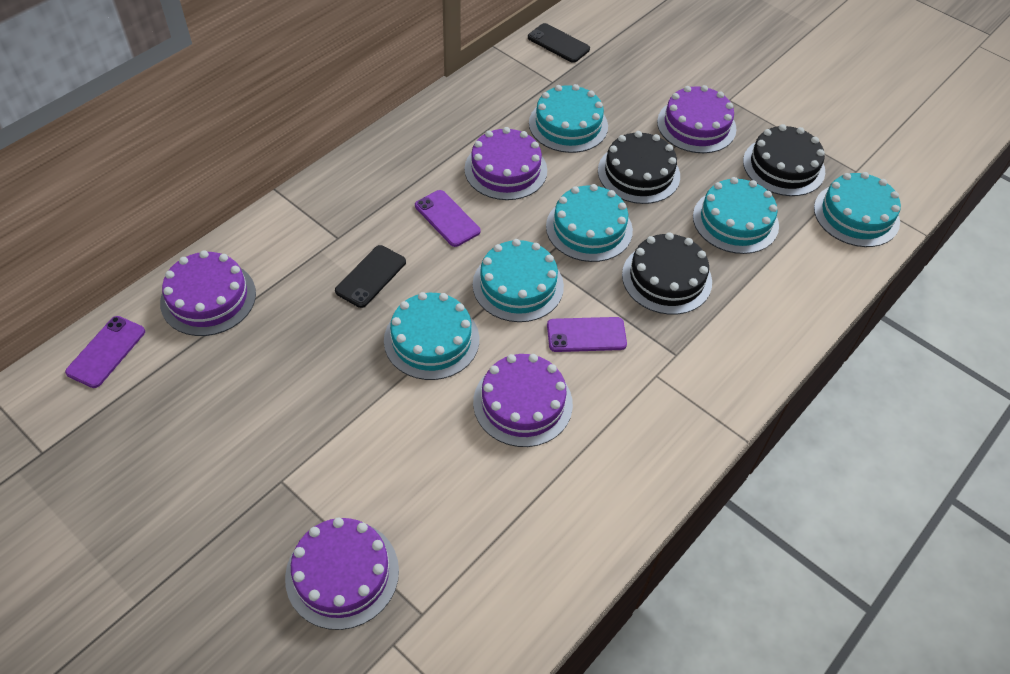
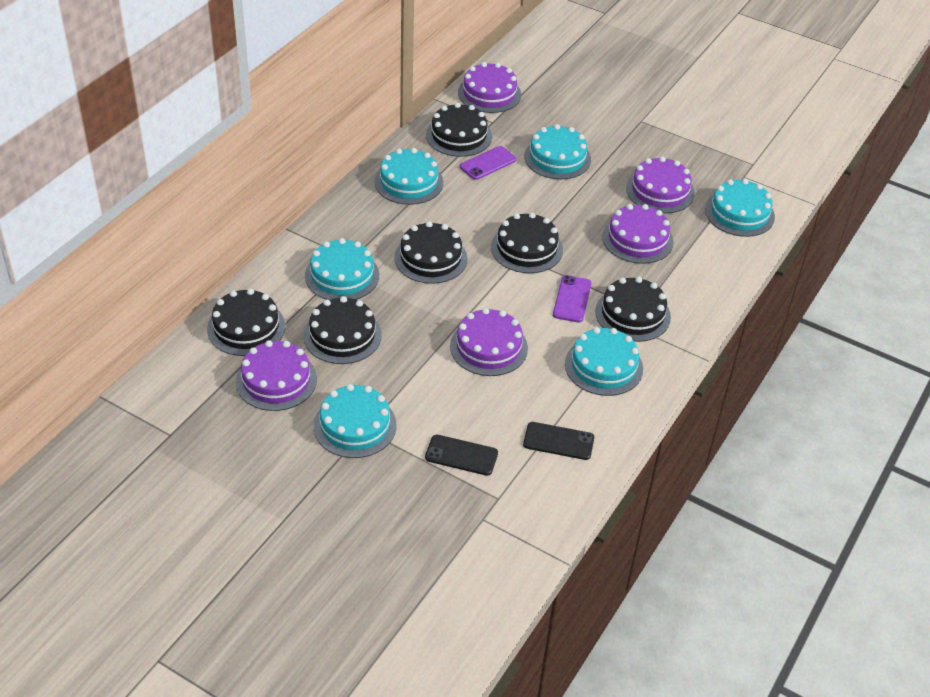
black cake: 3 -> 6
purple phone: 3 -> 2

